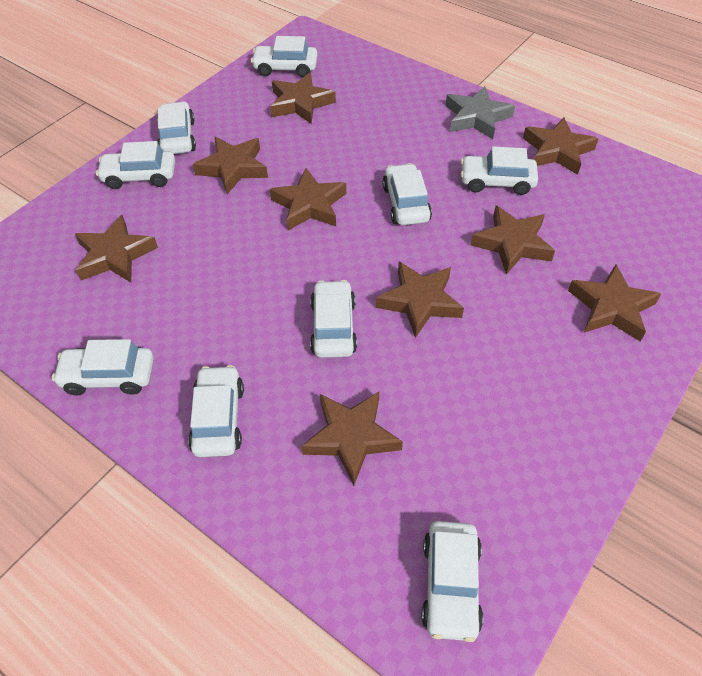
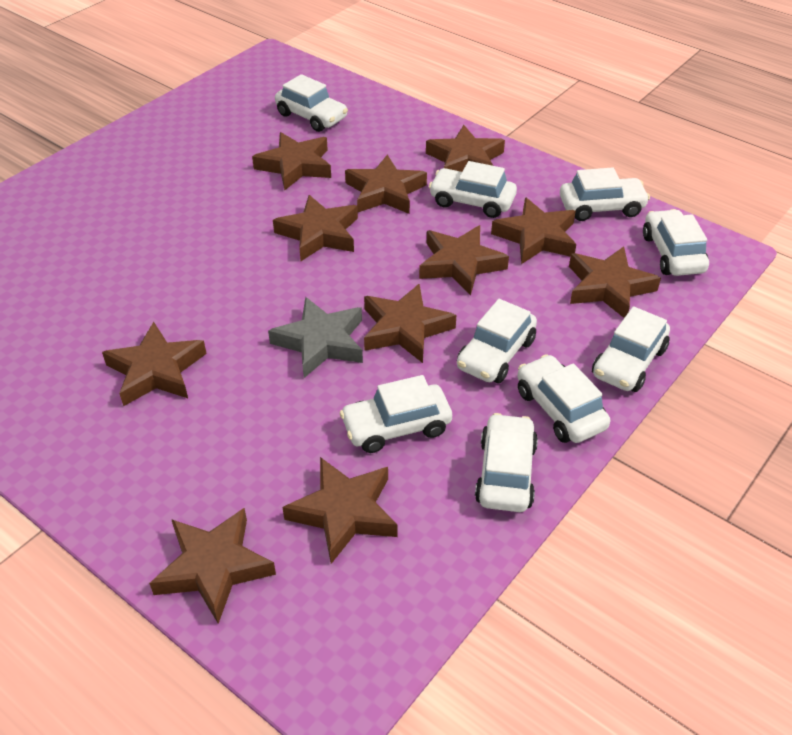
brown star: 9 -> 11

